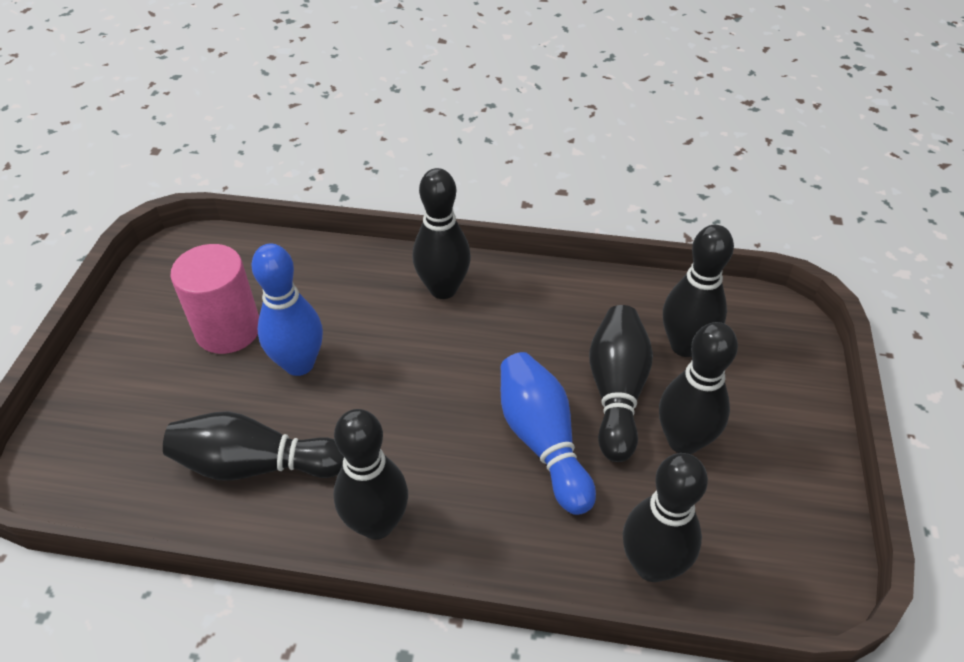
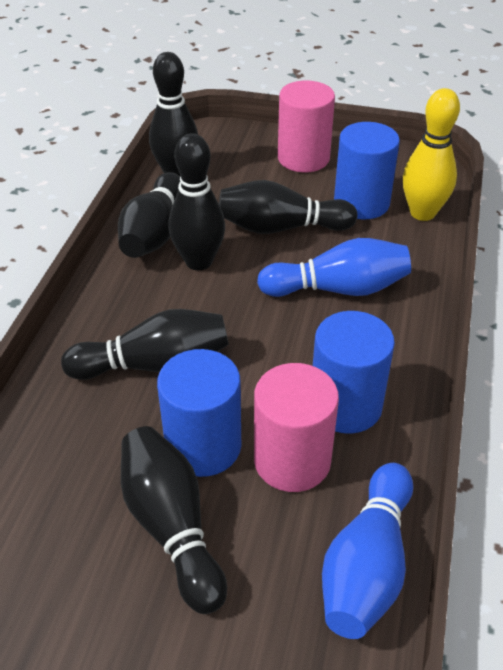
black bowling pin: 7 -> 6
blue cylinder: 0 -> 3
pink cylinder: 1 -> 2
yellow bowling pin: 0 -> 1

